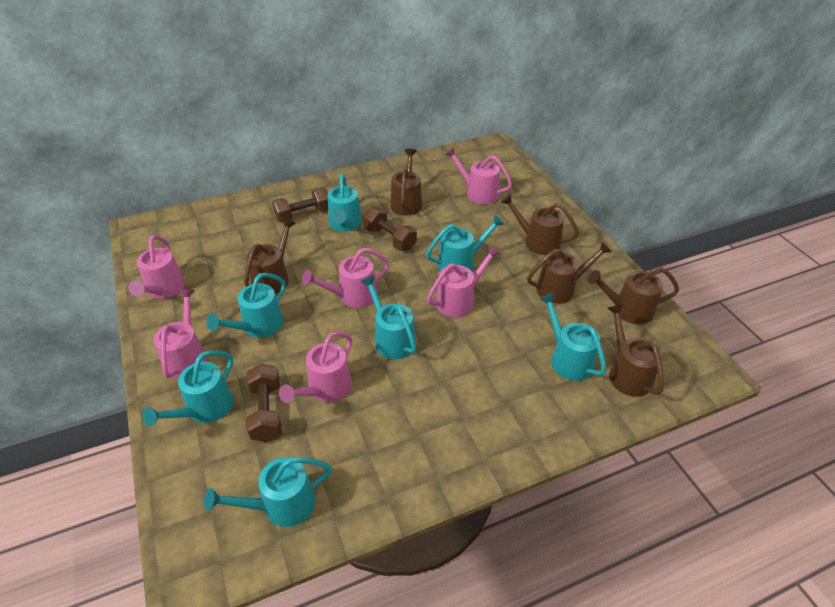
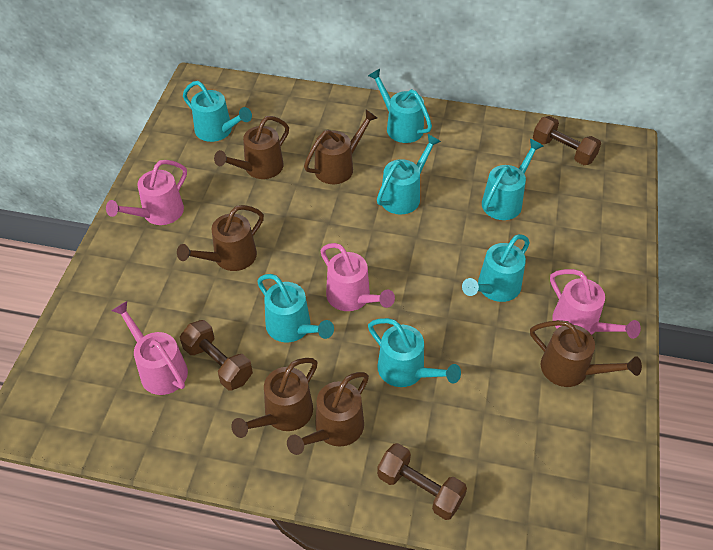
pink watering can: 6 -> 4

